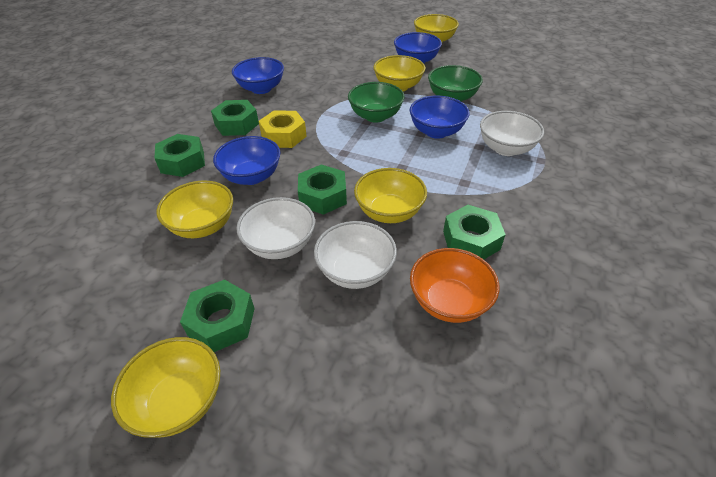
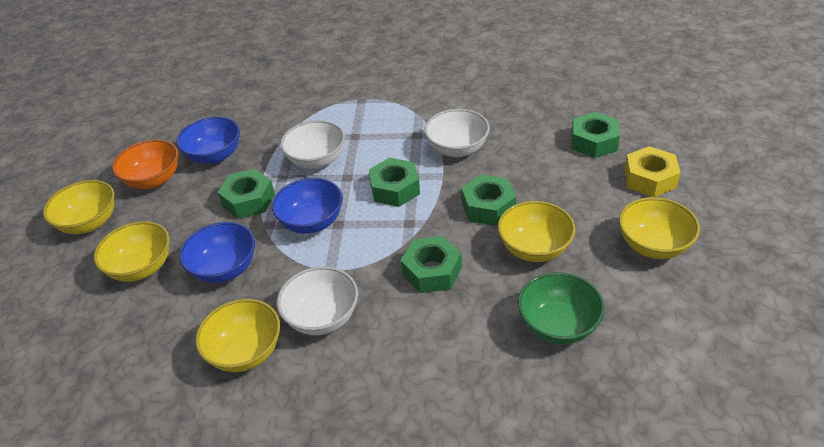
blue bowl: 4 -> 3
green bowl: 2 -> 1

